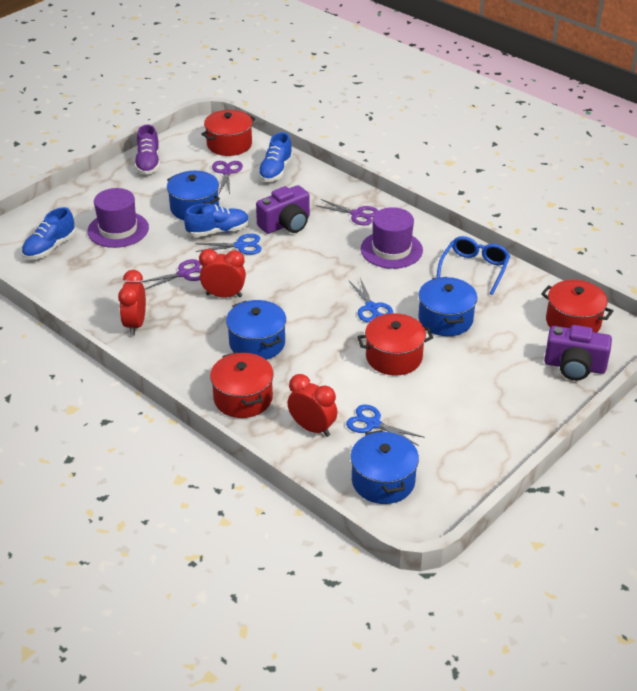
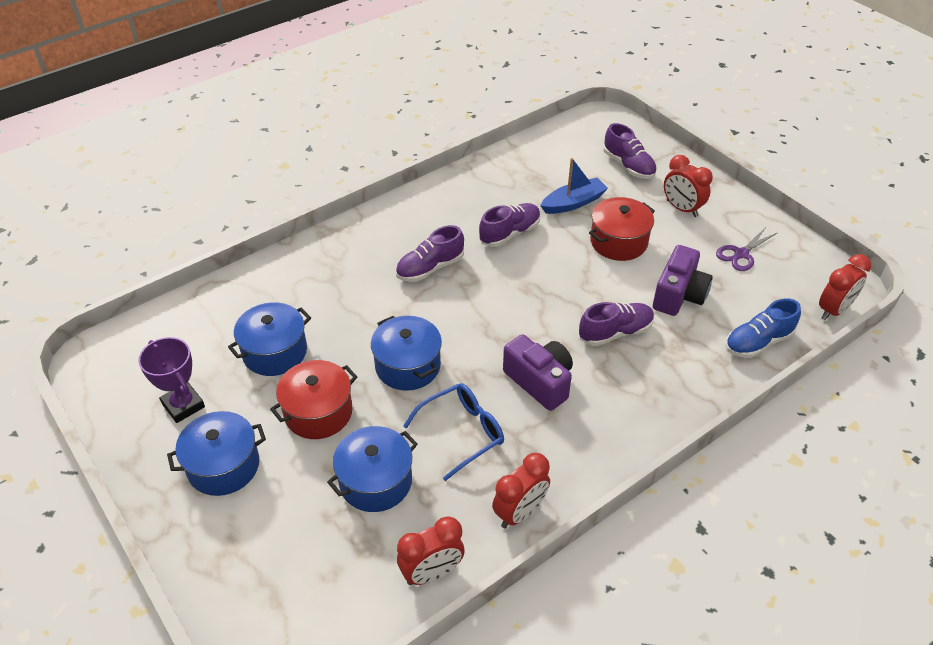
blue boat: 0 -> 1
blue scissors: 3 -> 0
blue shoe: 3 -> 1
purple hat: 2 -> 0
purple scissors: 3 -> 1
purple shoe: 1 -> 4
purple trophy: 0 -> 1
red clock: 3 -> 4
red pot: 4 -> 2

